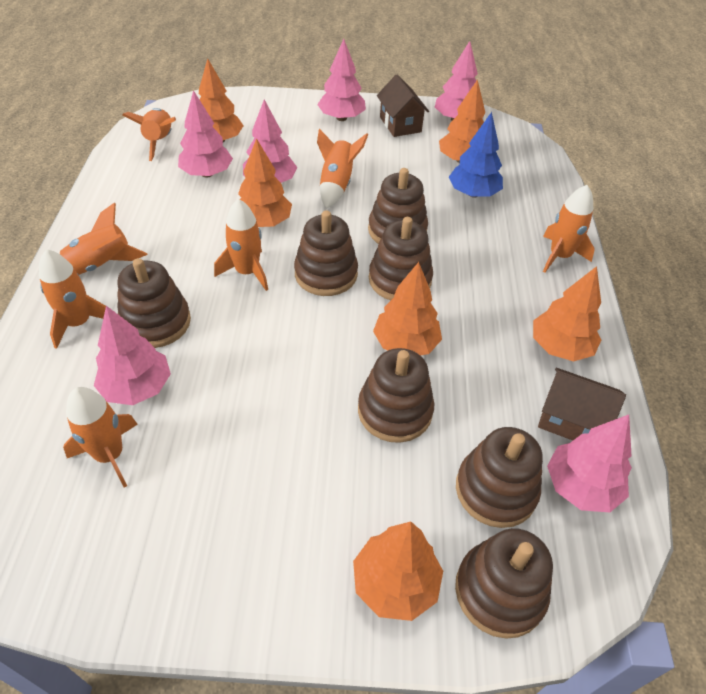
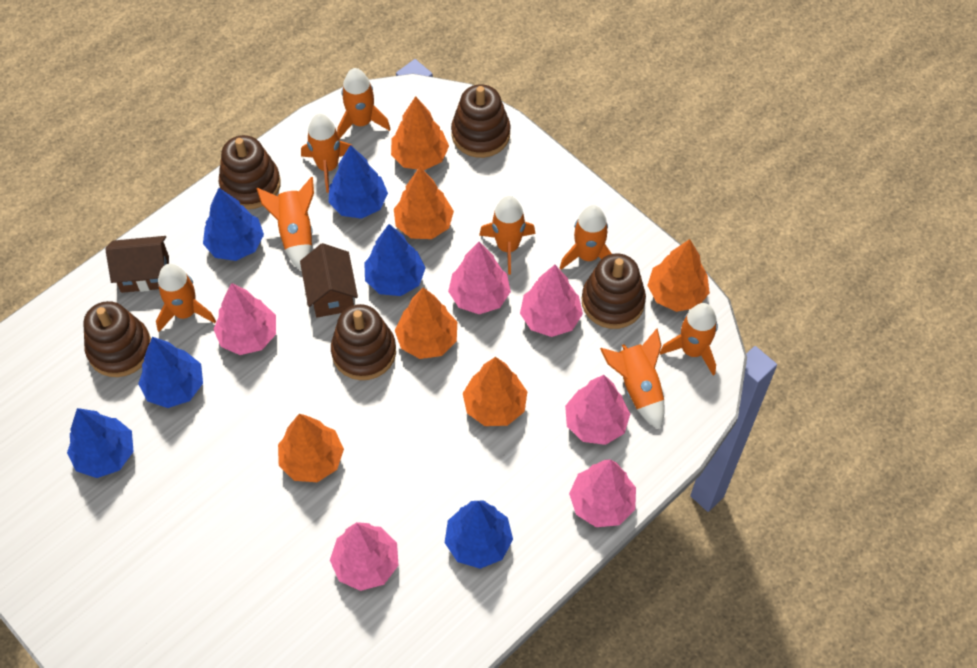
blue tree: 1 -> 6
brown stacking toy: 7 -> 5
orange rocket: 7 -> 8

